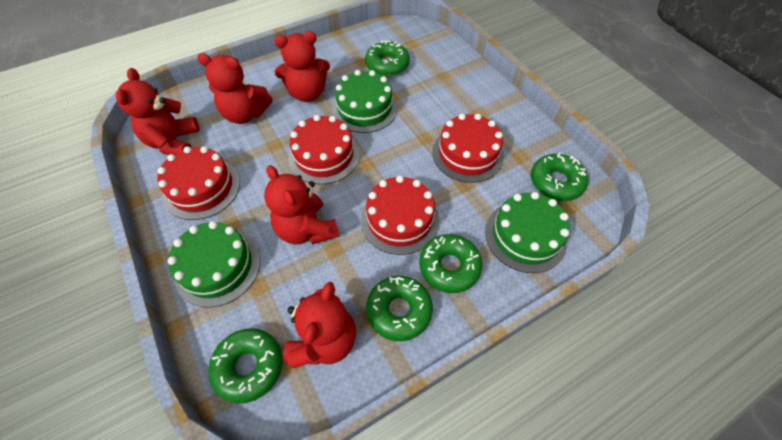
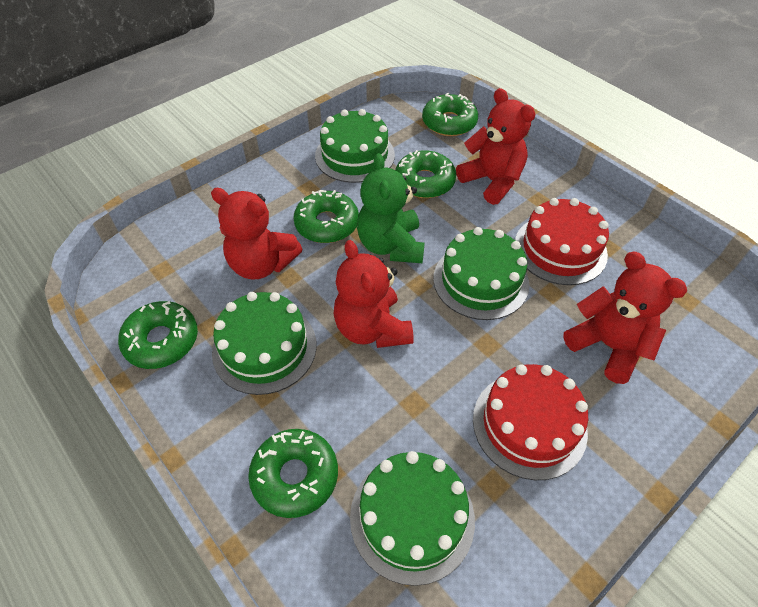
green cake: 3 -> 4
green teddy bear: 0 -> 1
red cake: 4 -> 2
red teddy bear: 5 -> 4

